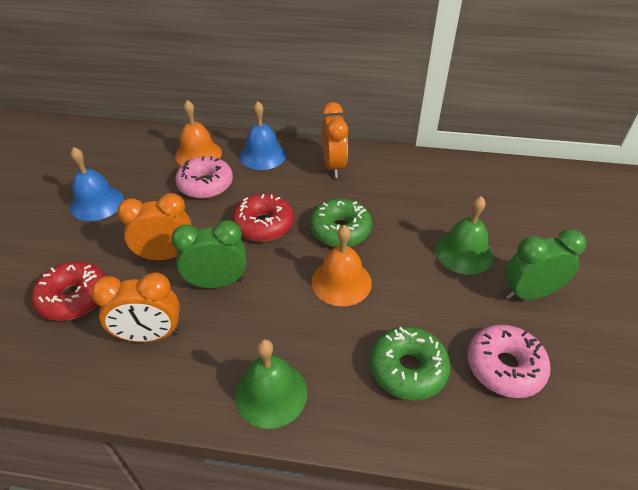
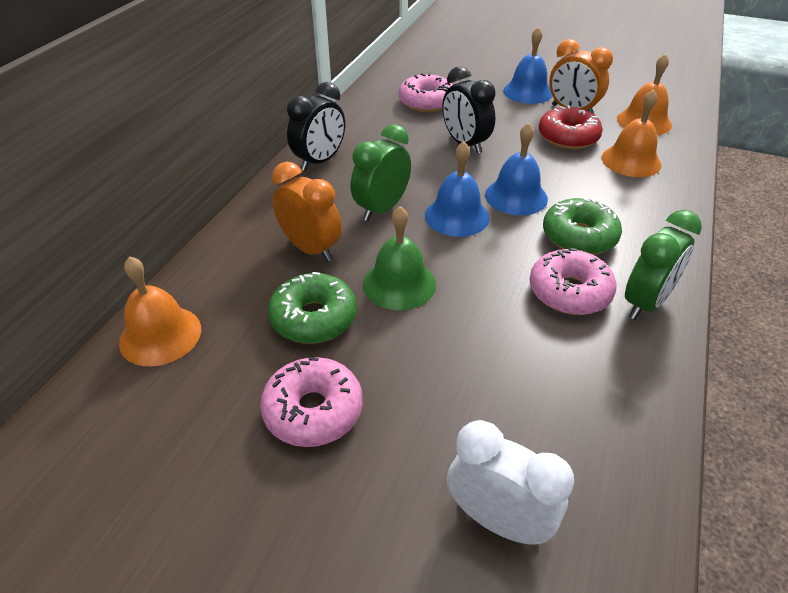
black clock: 0 -> 2
blue bell: 2 -> 3
green bell: 2 -> 1
orange bell: 2 -> 3
orange clock: 3 -> 2
pink donut: 2 -> 3
red donut: 2 -> 1
white clock: 0 -> 1

